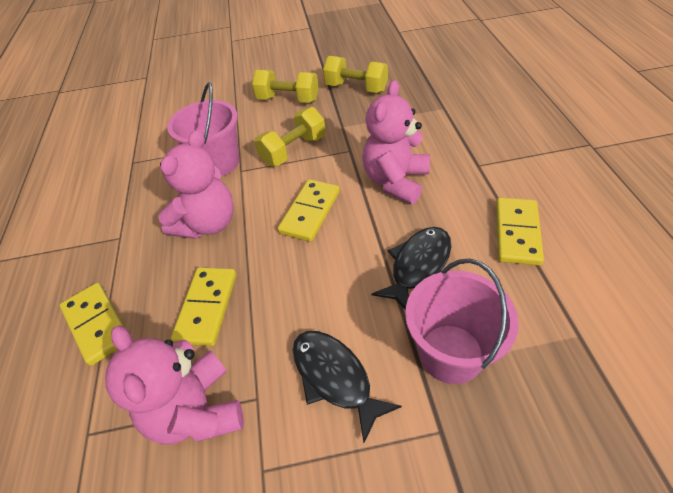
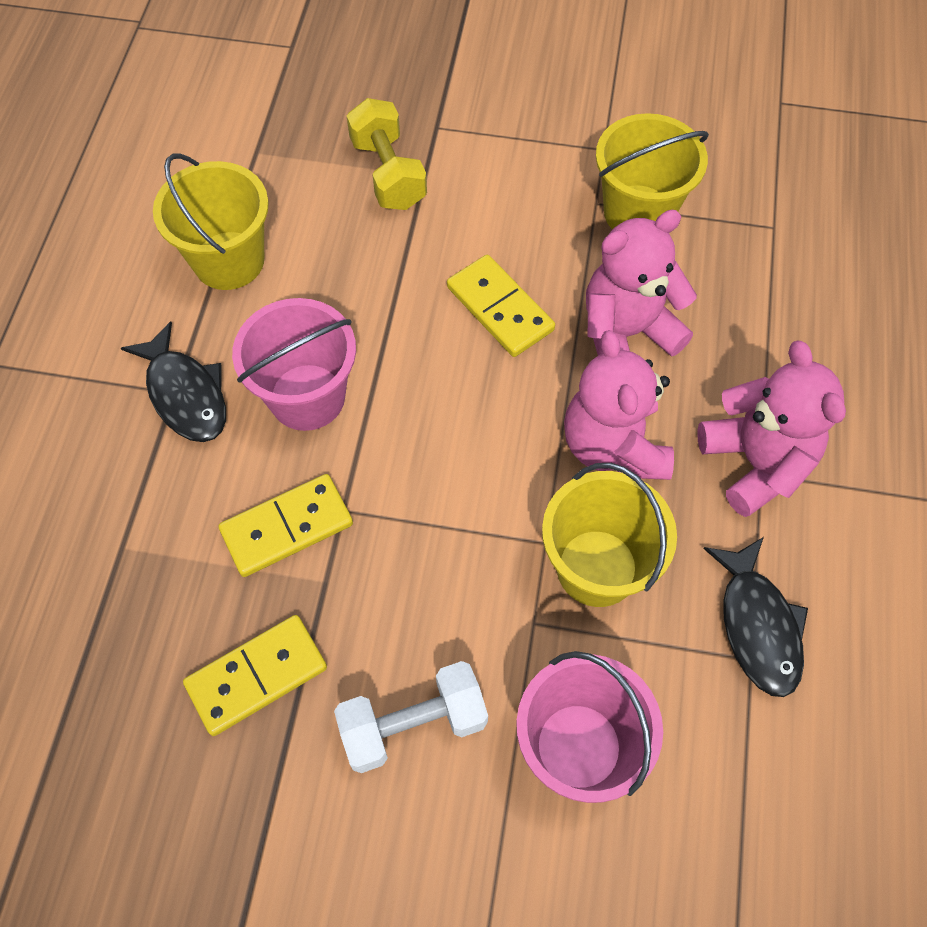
white dumbbell: 0 -> 1
yellow bucket: 0 -> 3
yellow domino: 4 -> 3
yellow dumbbell: 3 -> 1

